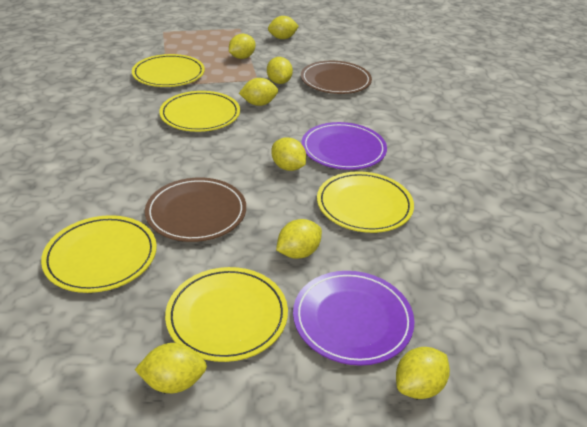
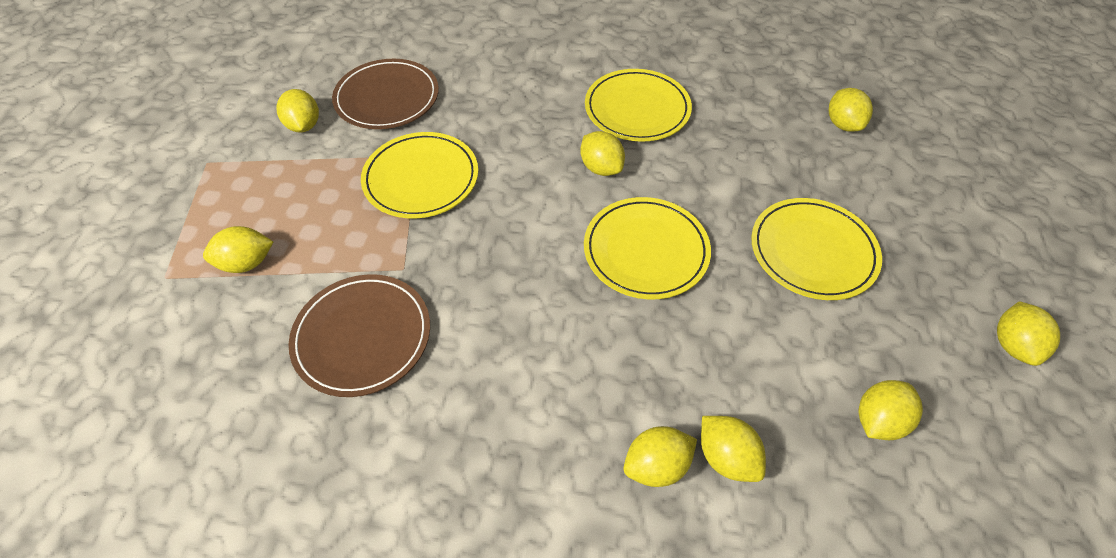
purple plate: 2 -> 0
yellow plate: 5 -> 4

